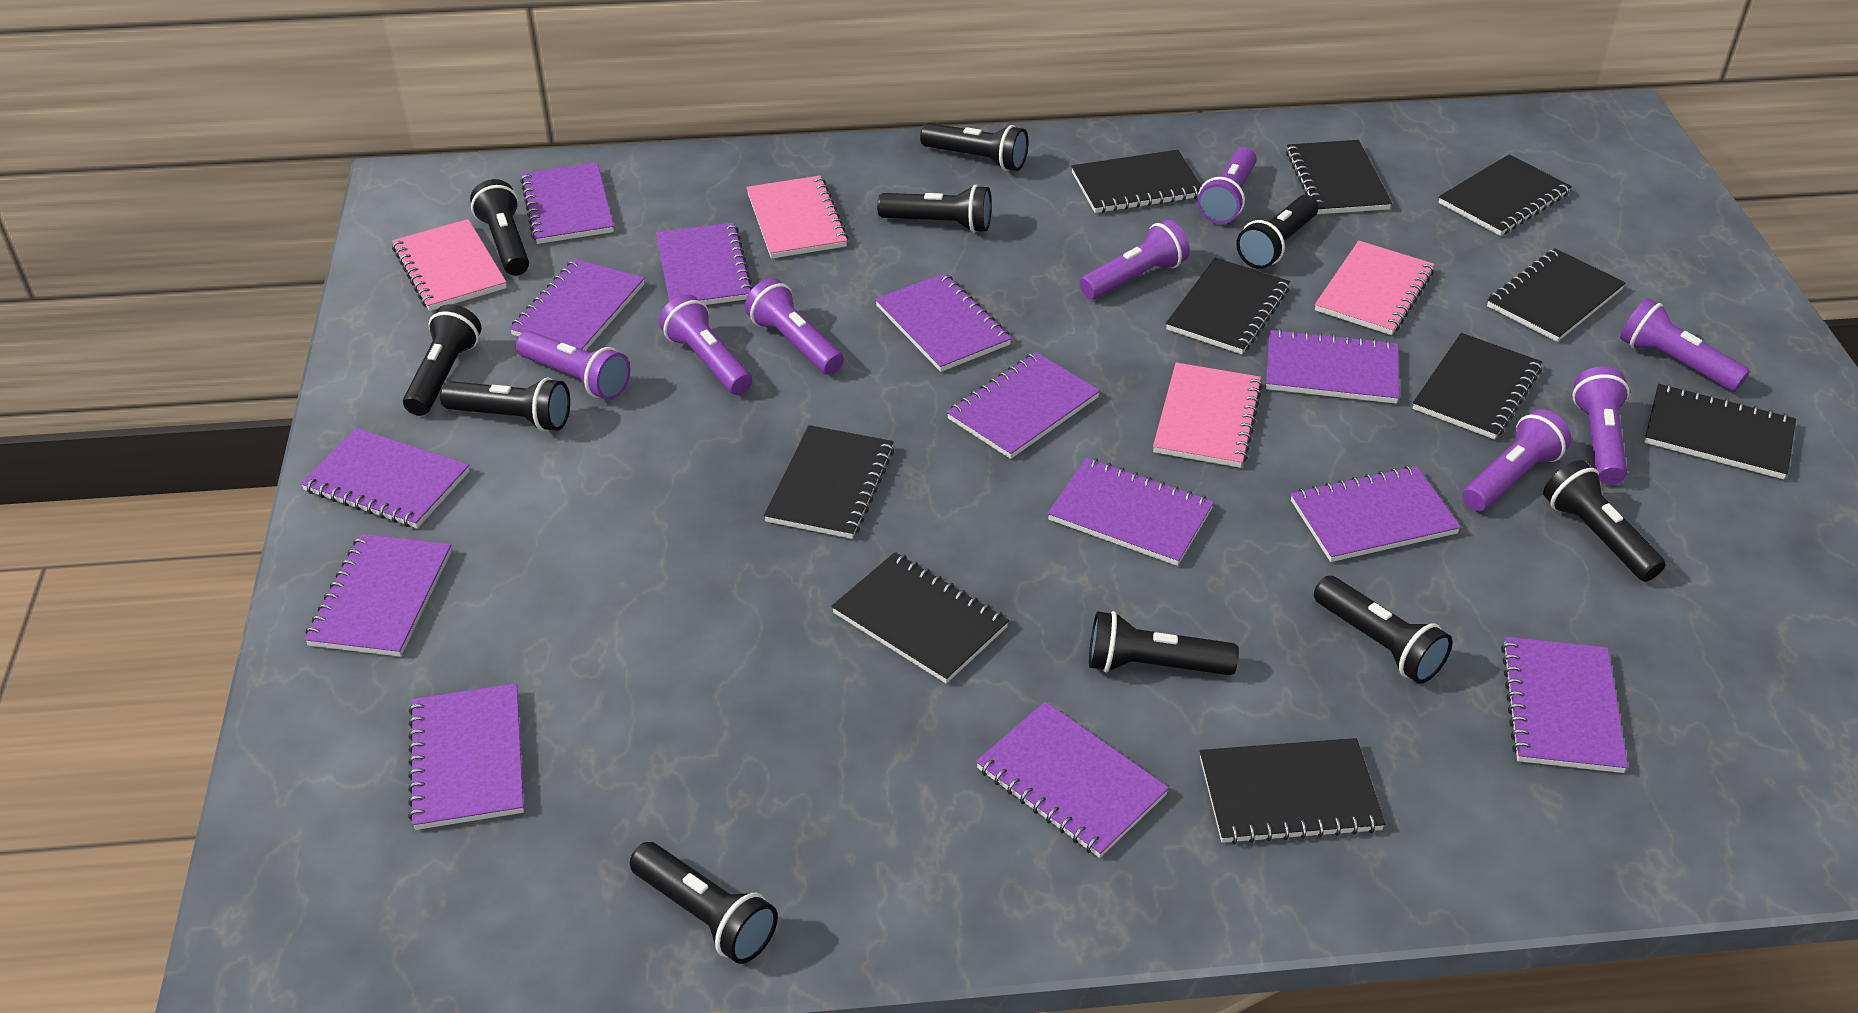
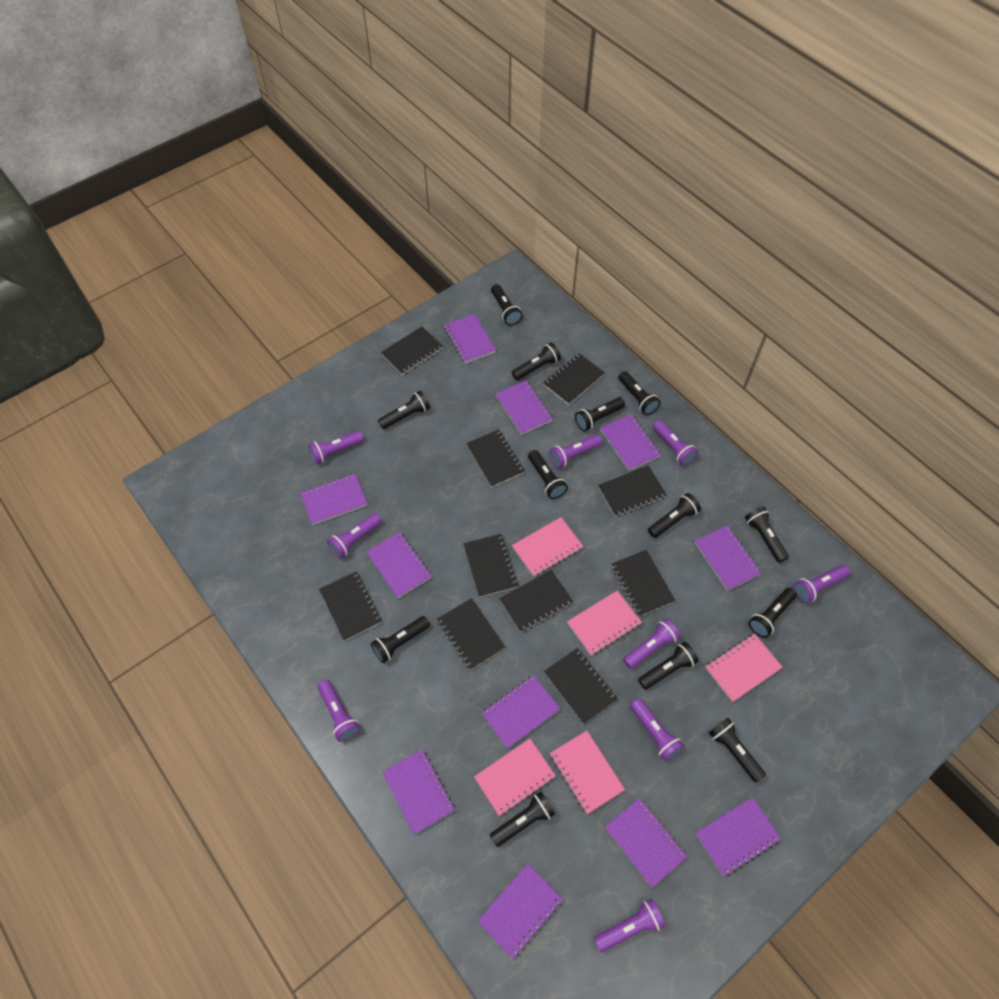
black flashlight: 10 -> 13
pink notebook: 4 -> 5
purple flashlight: 8 -> 9
purple notebook: 13 -> 11

